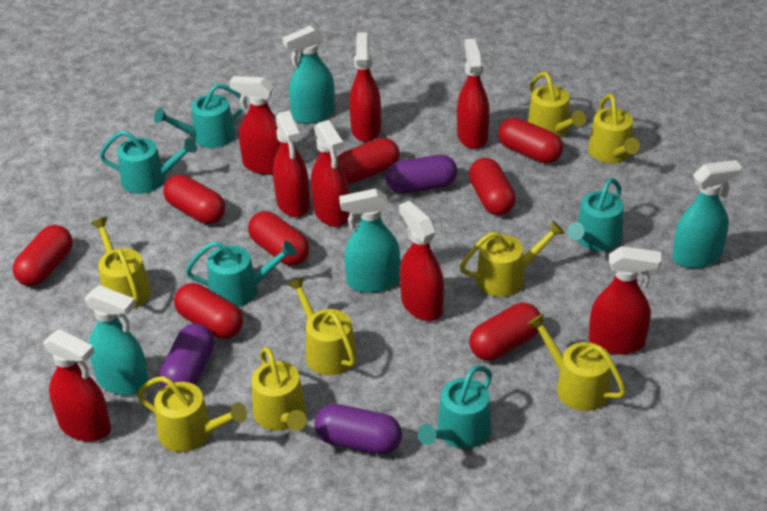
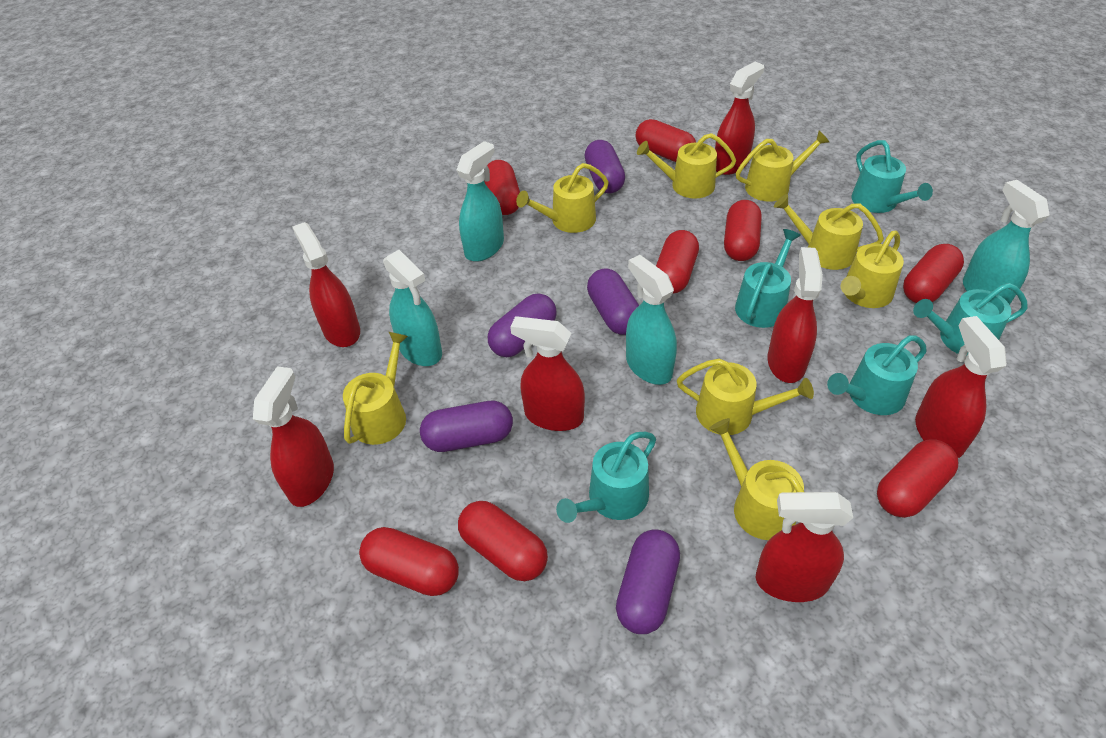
purple capsule: 3 -> 5
red spray bottle: 8 -> 7

